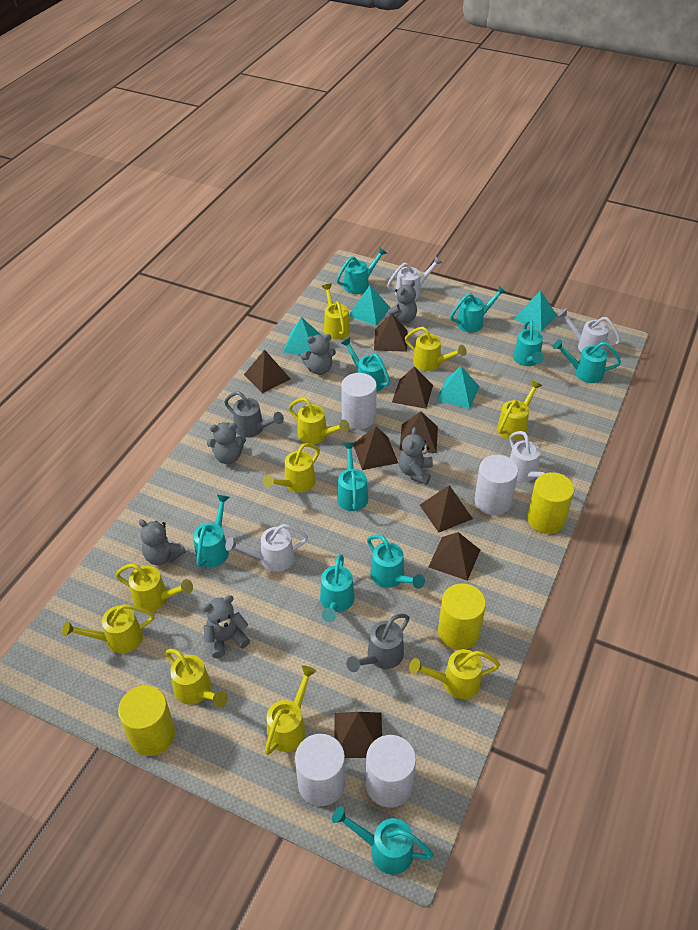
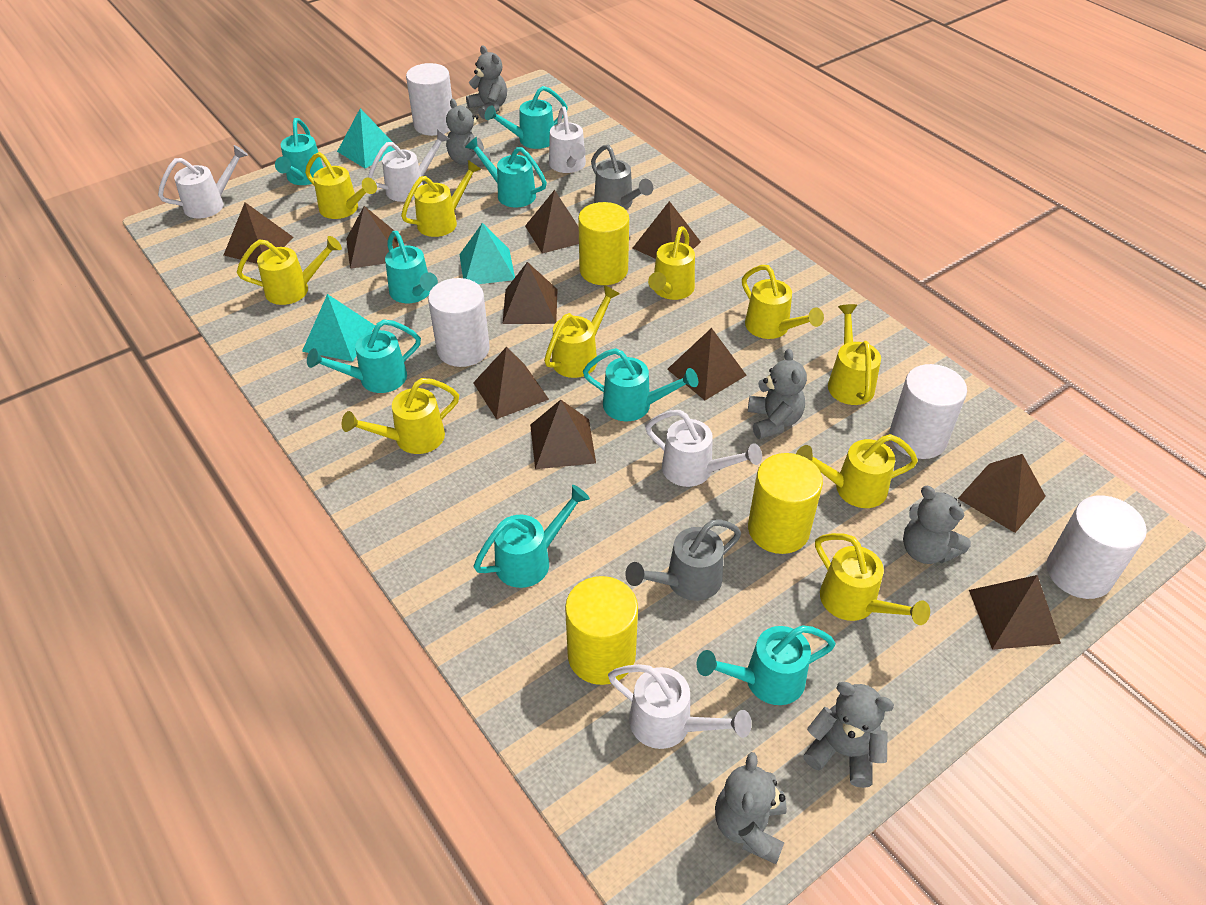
brown pyramid: 8 -> 10
turquoise pyramid: 4 -> 3
turquoise watering can: 10 -> 8
white watering can: 4 -> 5

